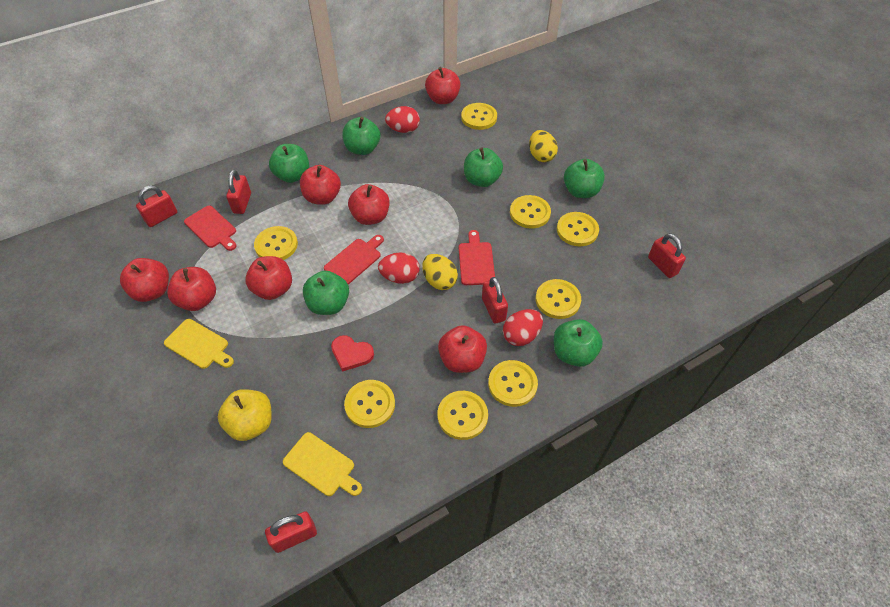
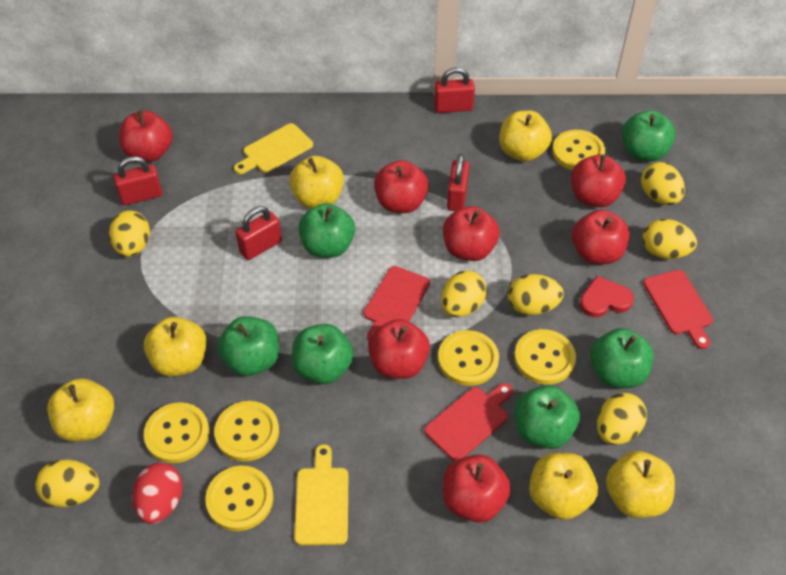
red egg: 3 -> 1
red padlock: 5 -> 4
yellow apple: 1 -> 6
yellow button: 8 -> 6
yellow egg: 2 -> 7

